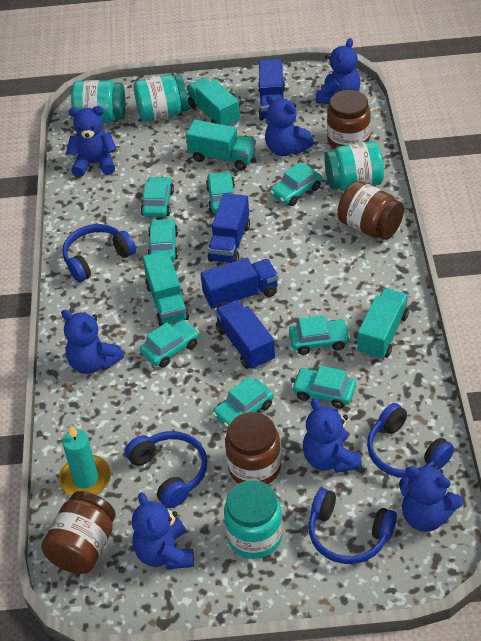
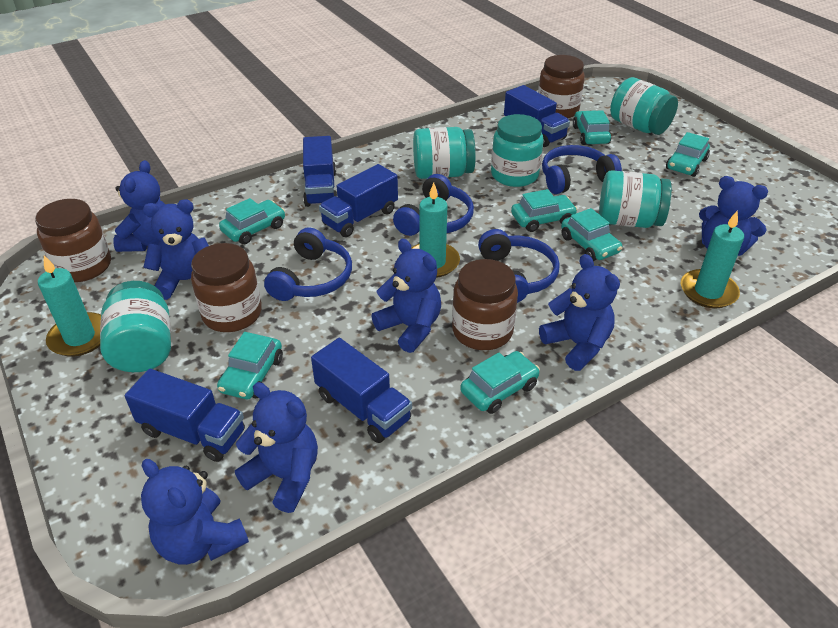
blue truck: 4 -> 5
turquoise candle: 1 -> 3
turquoise car: 8 -> 7
turquoise jar: 4 -> 5
turquoise truck: 4 -> 0

